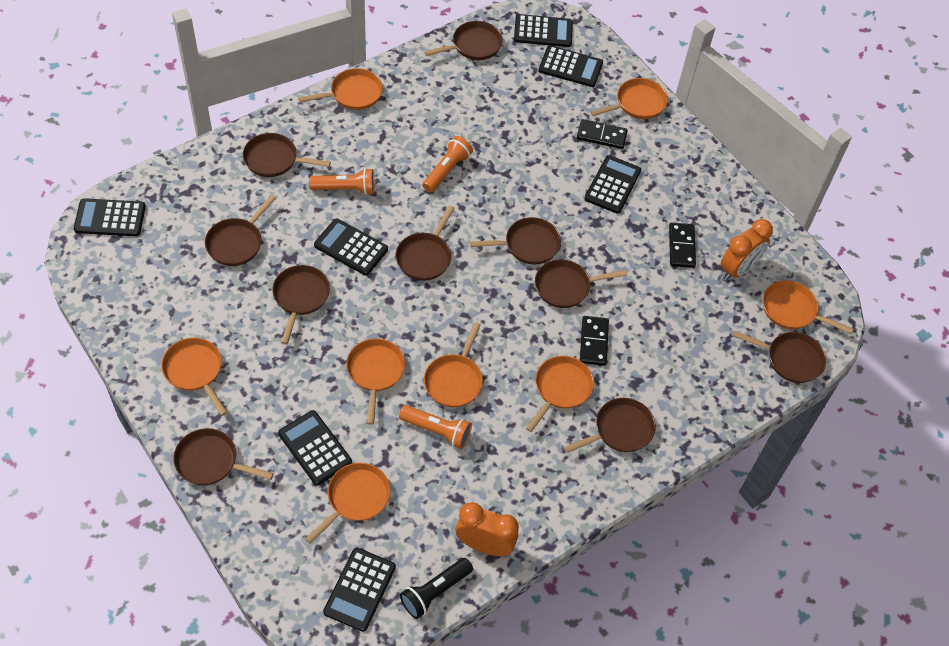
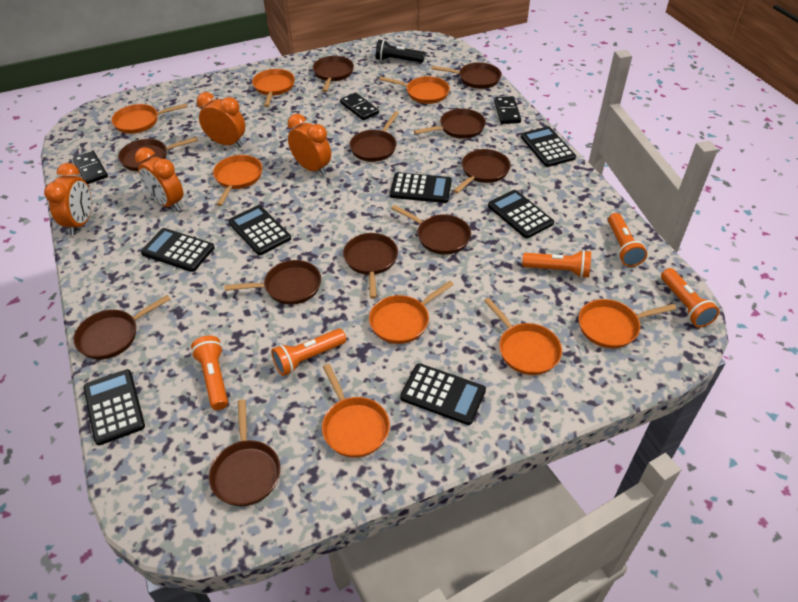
brown pan: 10 -> 11
orange clock: 2 -> 4
orange flashlight: 3 -> 5

